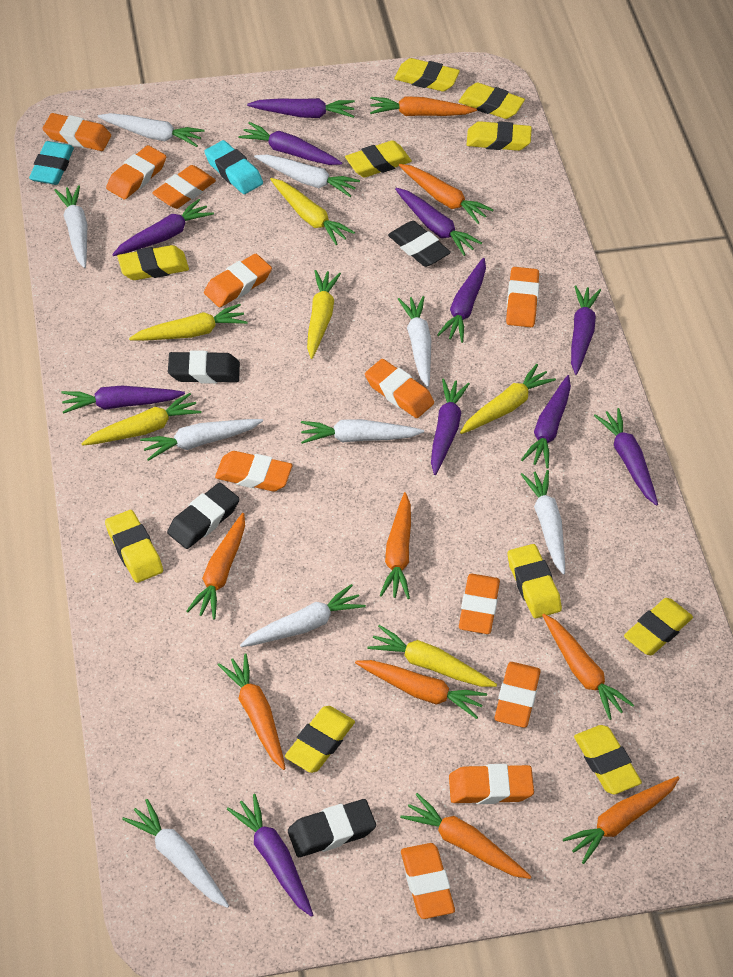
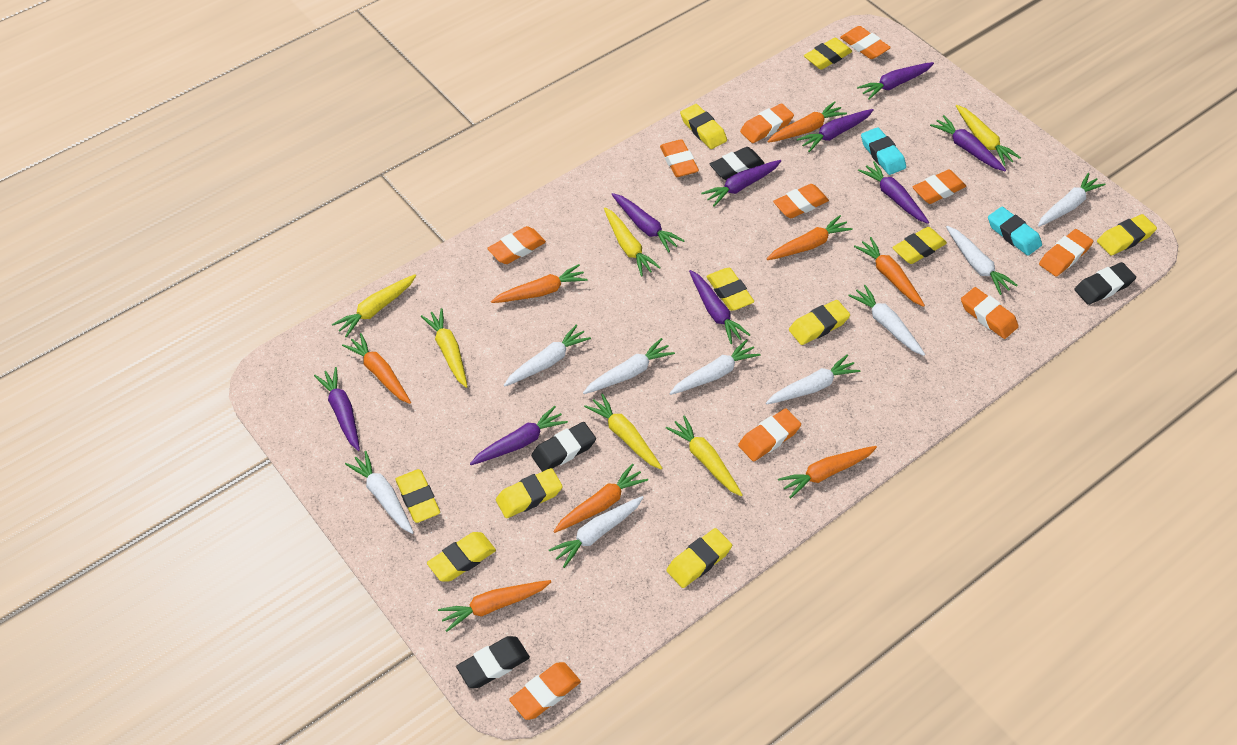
orange carrot: 9 -> 8
orange eraser: 11 -> 10
purple carrot: 11 -> 9

